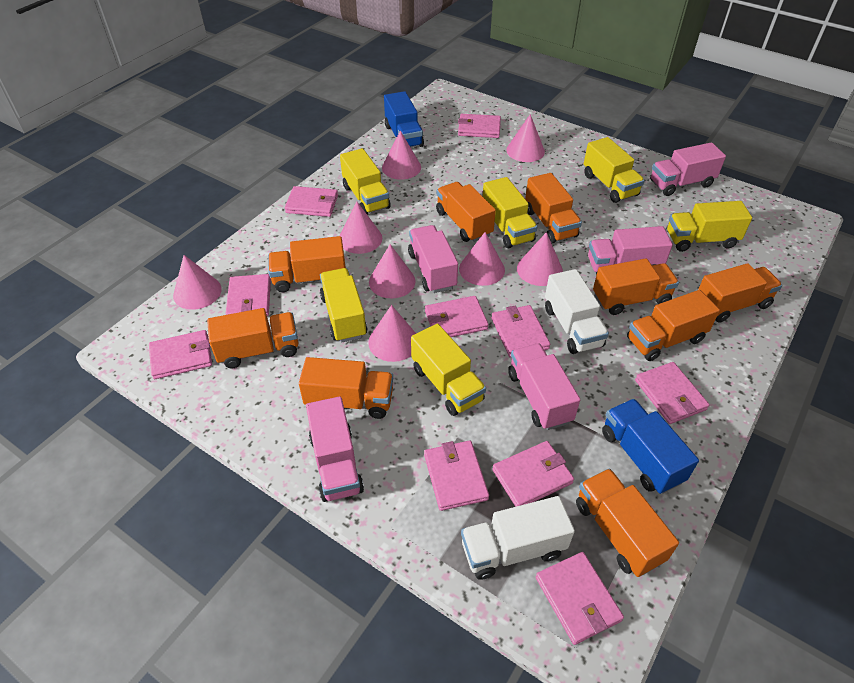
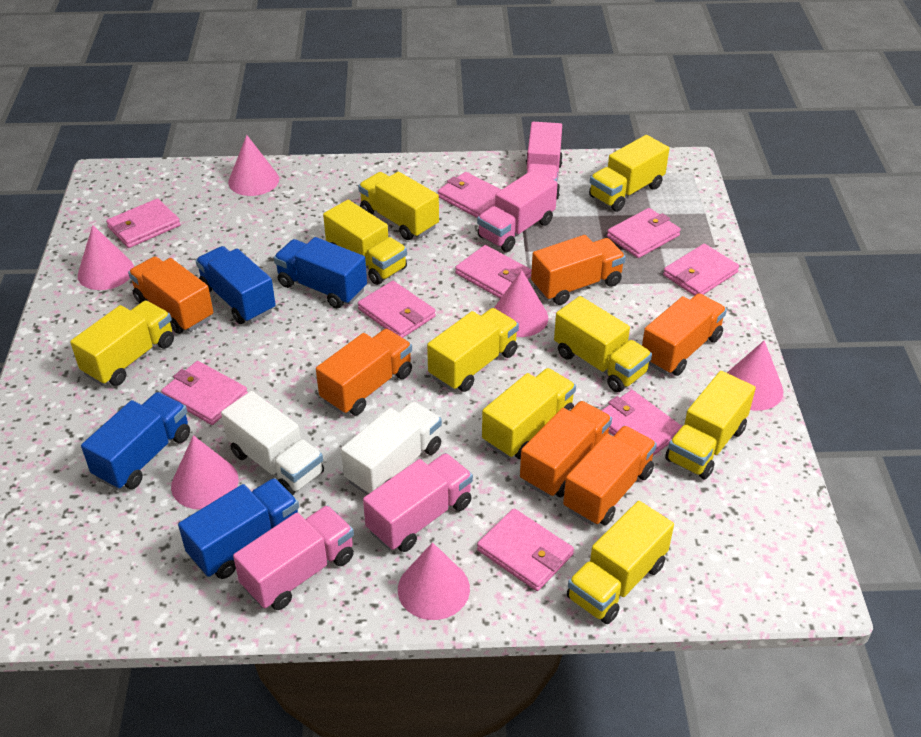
blue truck: 2 -> 4
orange truck: 9 -> 6
pink cone: 8 -> 6
pink truck: 5 -> 4
pink wallet: 10 -> 9
yellow truck: 6 -> 9

